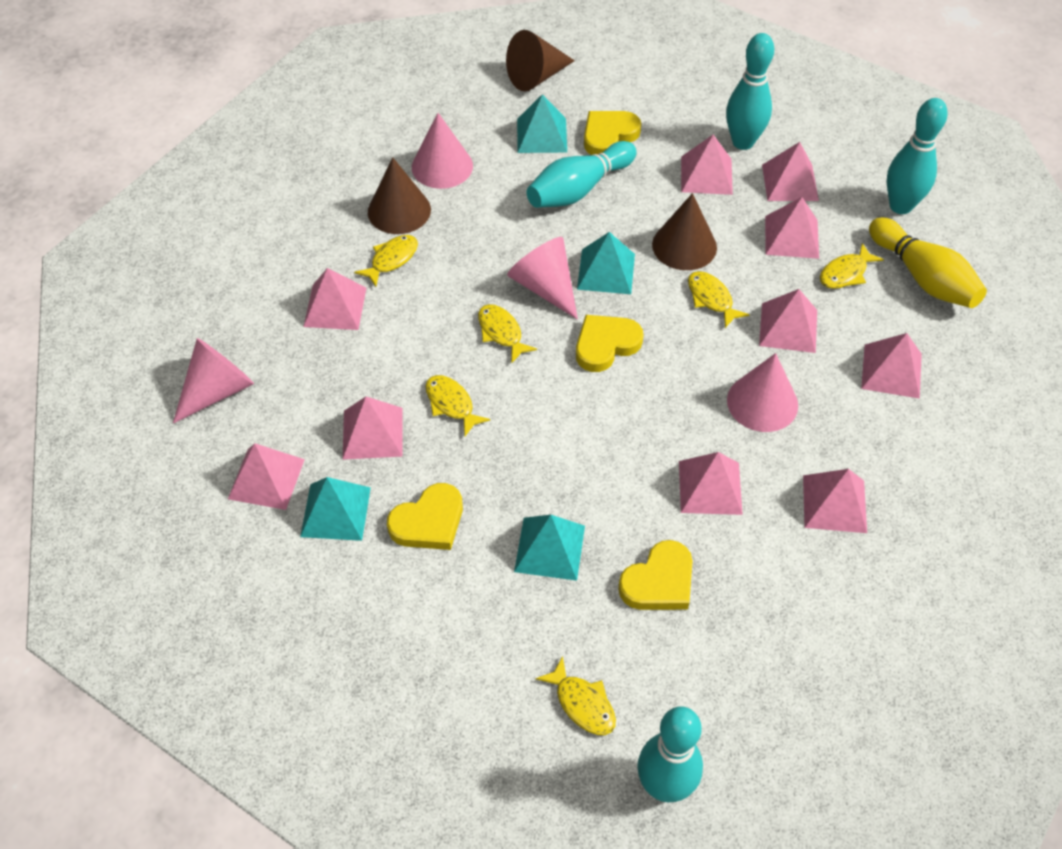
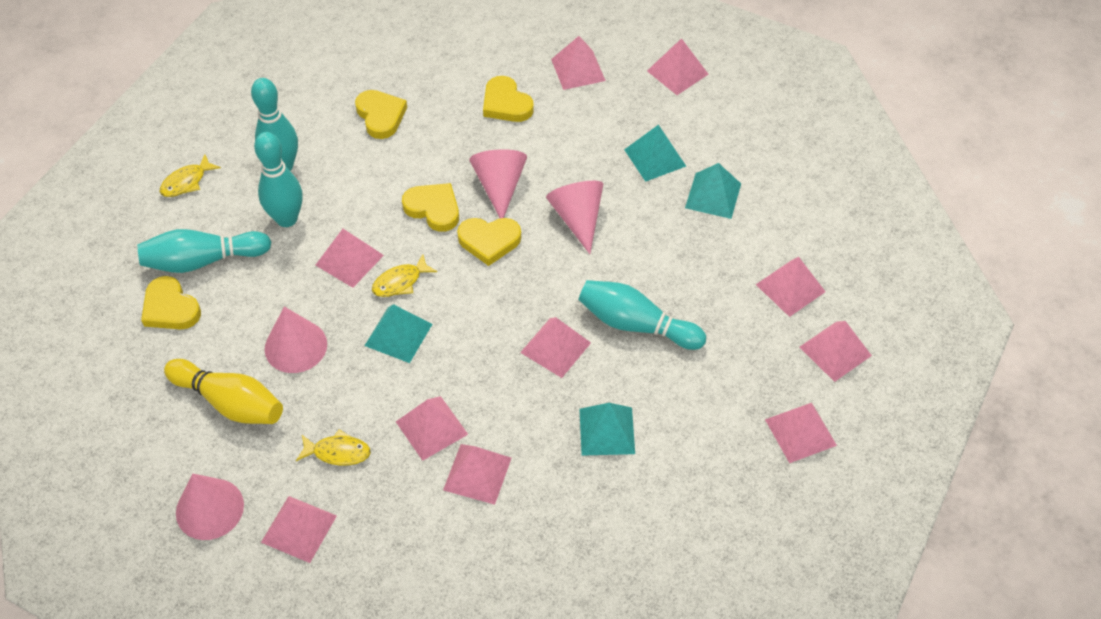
brown cone: 3 -> 0
yellow fish: 6 -> 3
yellow heart: 4 -> 5

